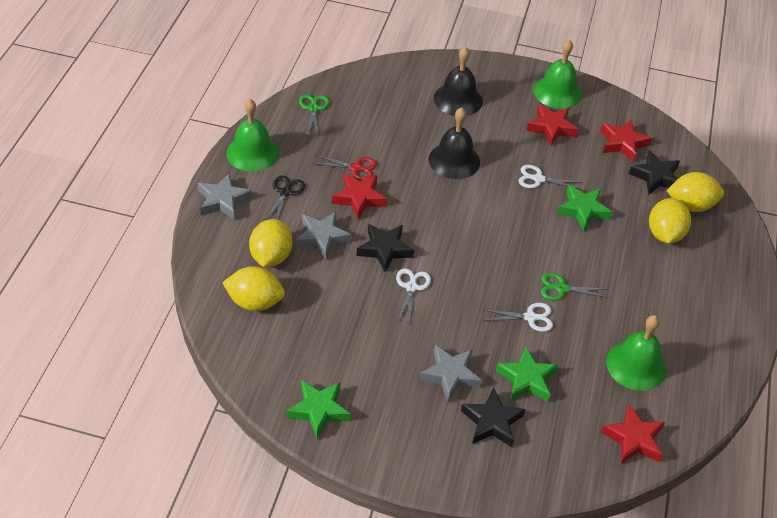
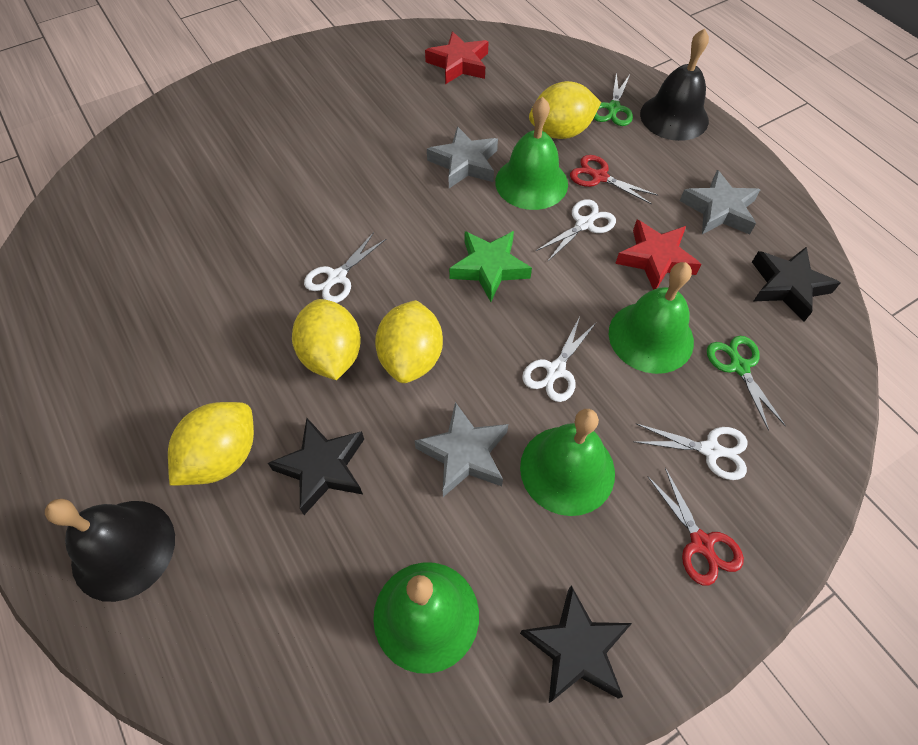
black scissors: 1 -> 0
green bell: 3 -> 4
green star: 3 -> 1
red scissors: 1 -> 2
red star: 4 -> 2
white scissors: 3 -> 4

